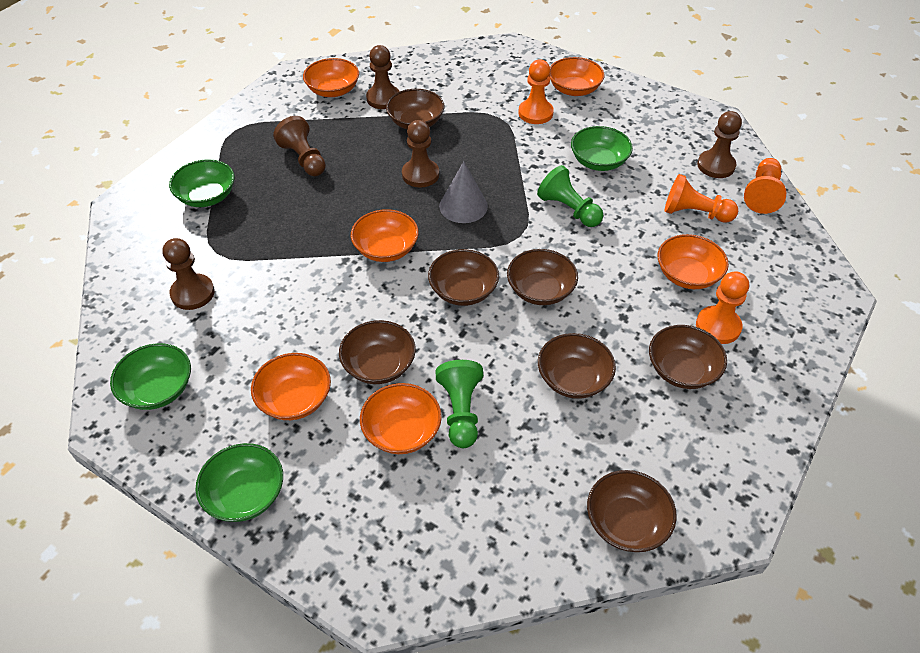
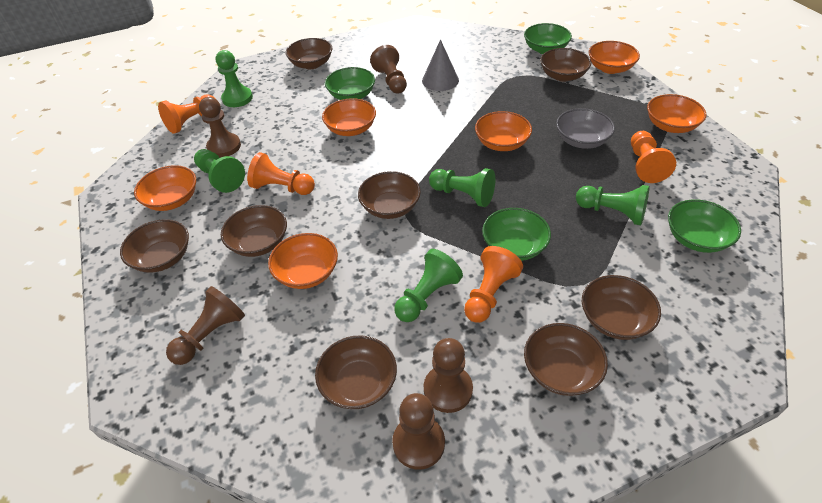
brown bowl: 7 -> 8
green pawn: 2 -> 5
grey bowl: 0 -> 1

